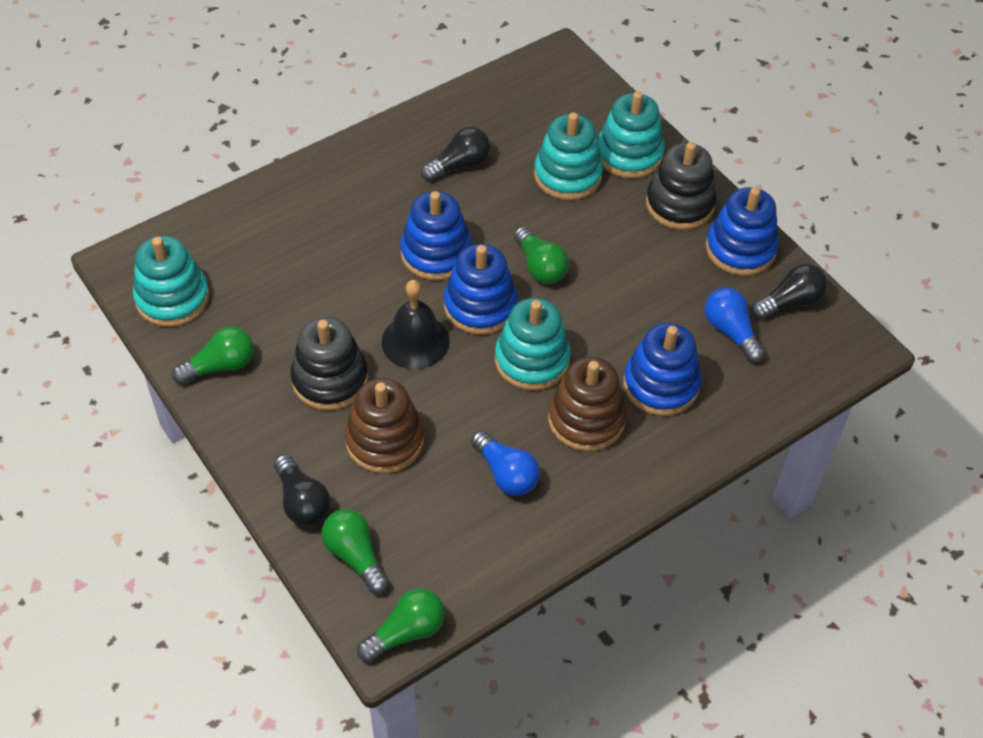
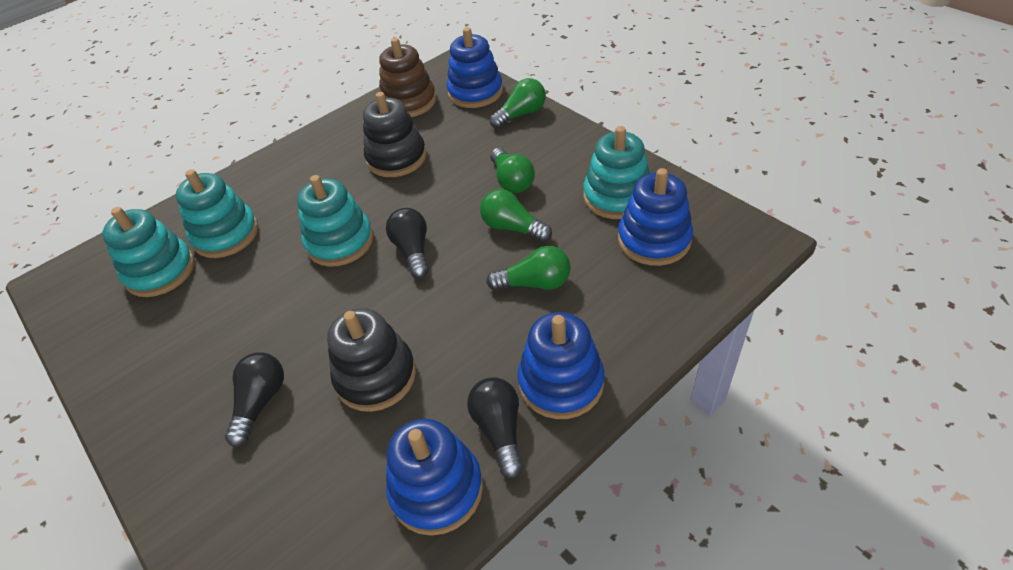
black bell: 1 -> 0
blue light bulb: 2 -> 0
brown stacking toy: 2 -> 1

